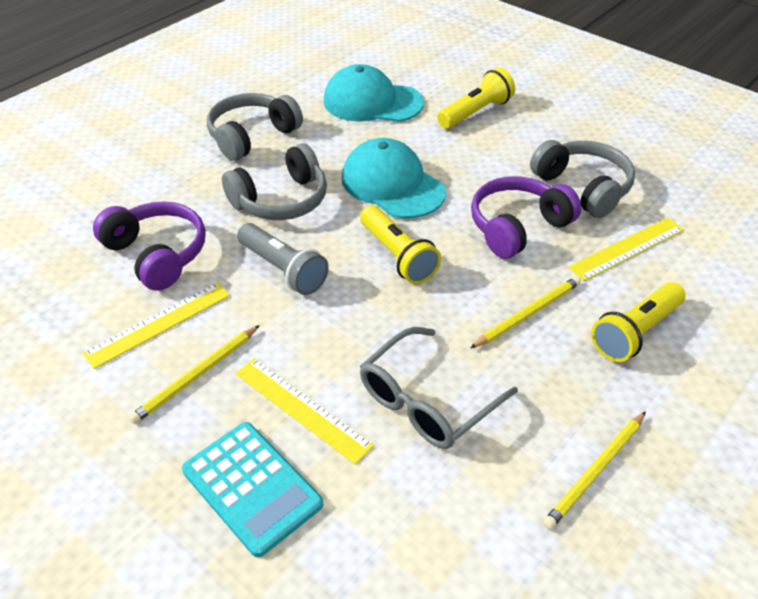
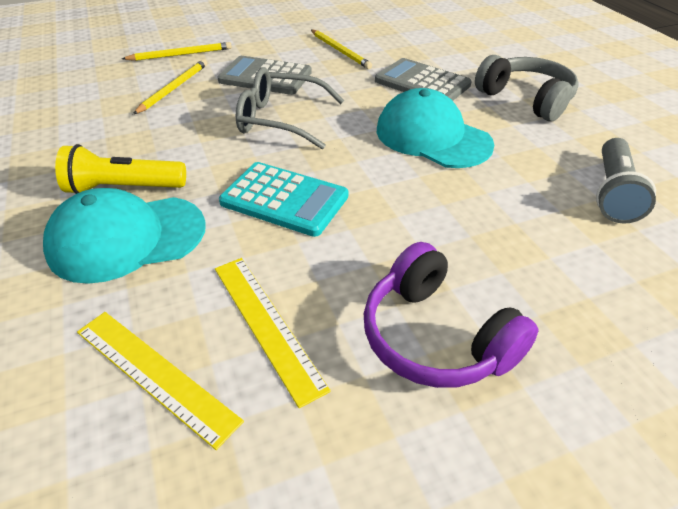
grey calculator: 0 -> 2
grey headphones: 3 -> 1
purple headphones: 2 -> 1
yellow flashlight: 3 -> 1
yellow ruler: 3 -> 2

